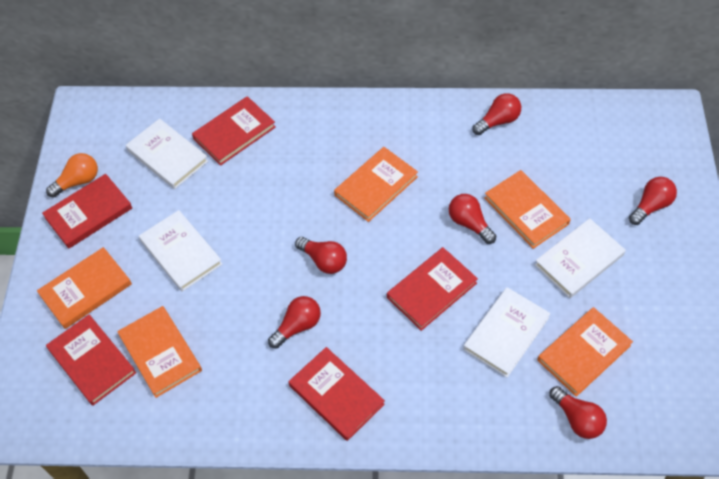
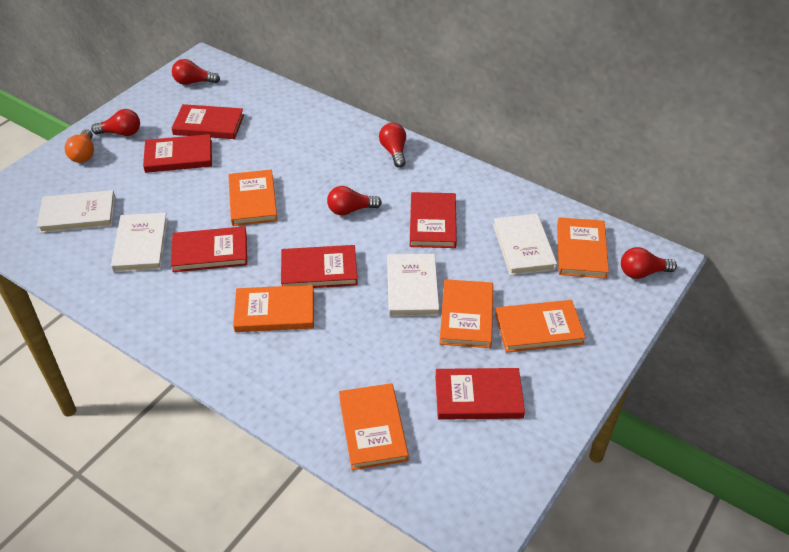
orange book: 5 -> 6
red book: 5 -> 6
red light bulb: 6 -> 5

